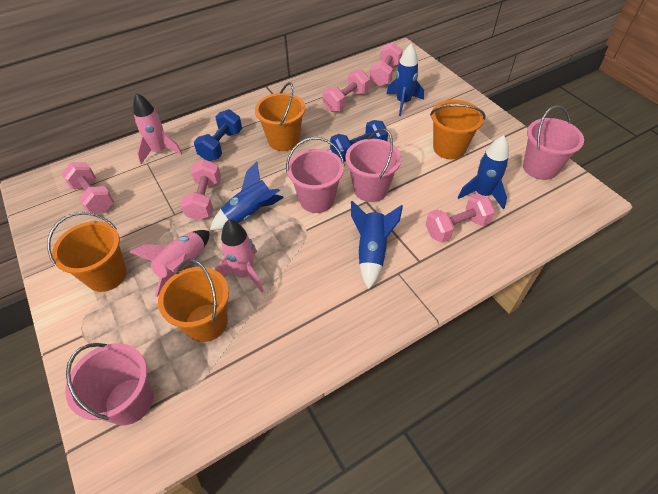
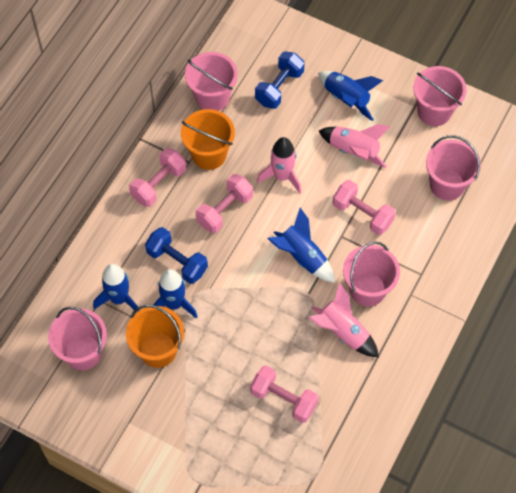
orange bucket: 4 -> 2
pink bucket: 4 -> 5
pink dumbbell: 5 -> 4

